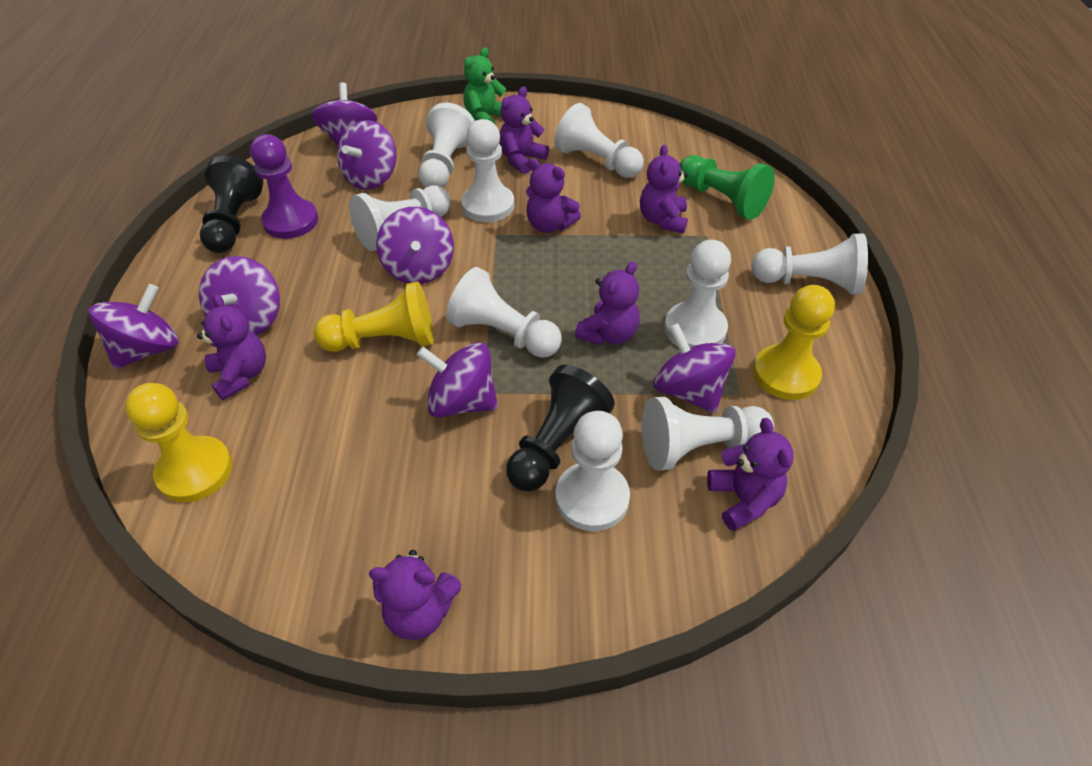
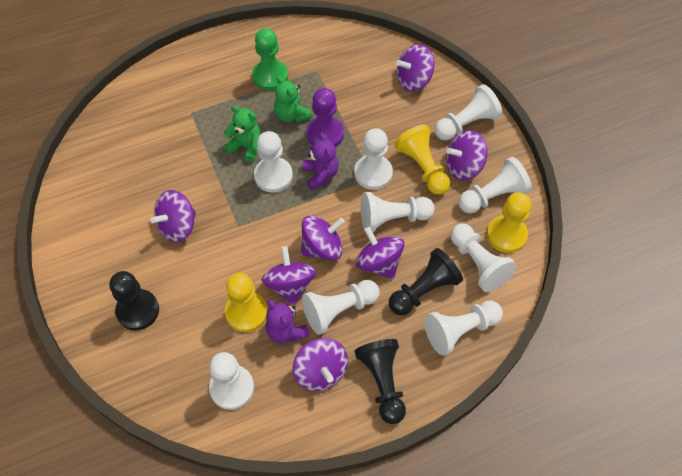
black pawn: 2 -> 3
green teddy bear: 1 -> 2
purple teddy bear: 7 -> 2

